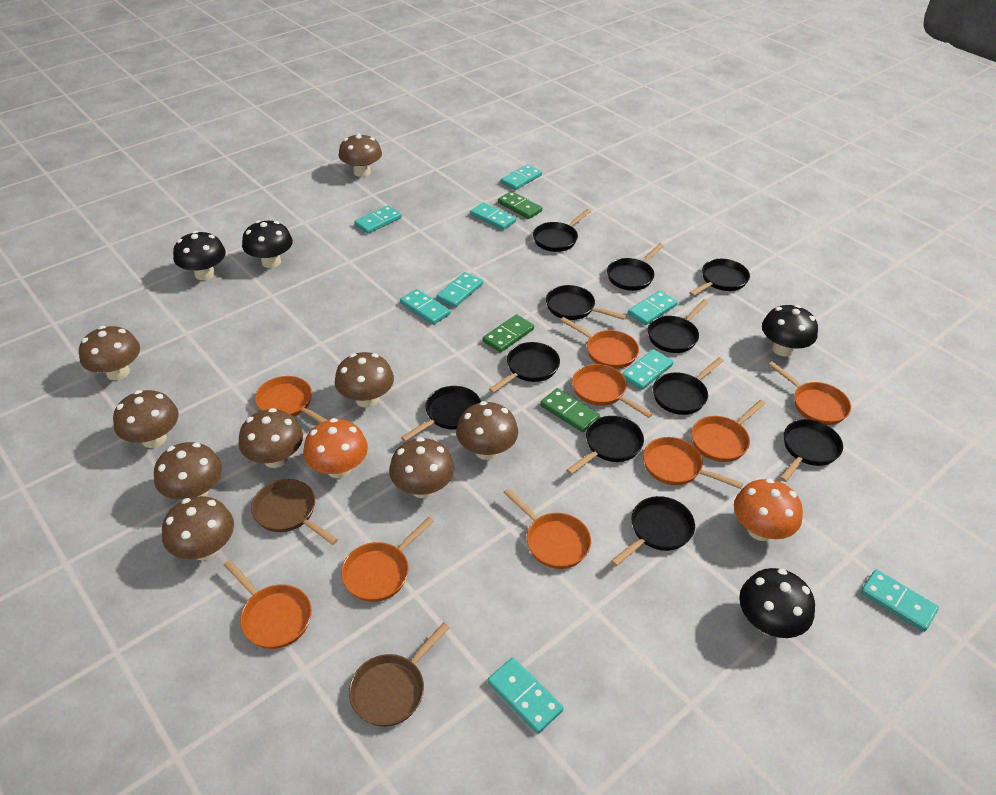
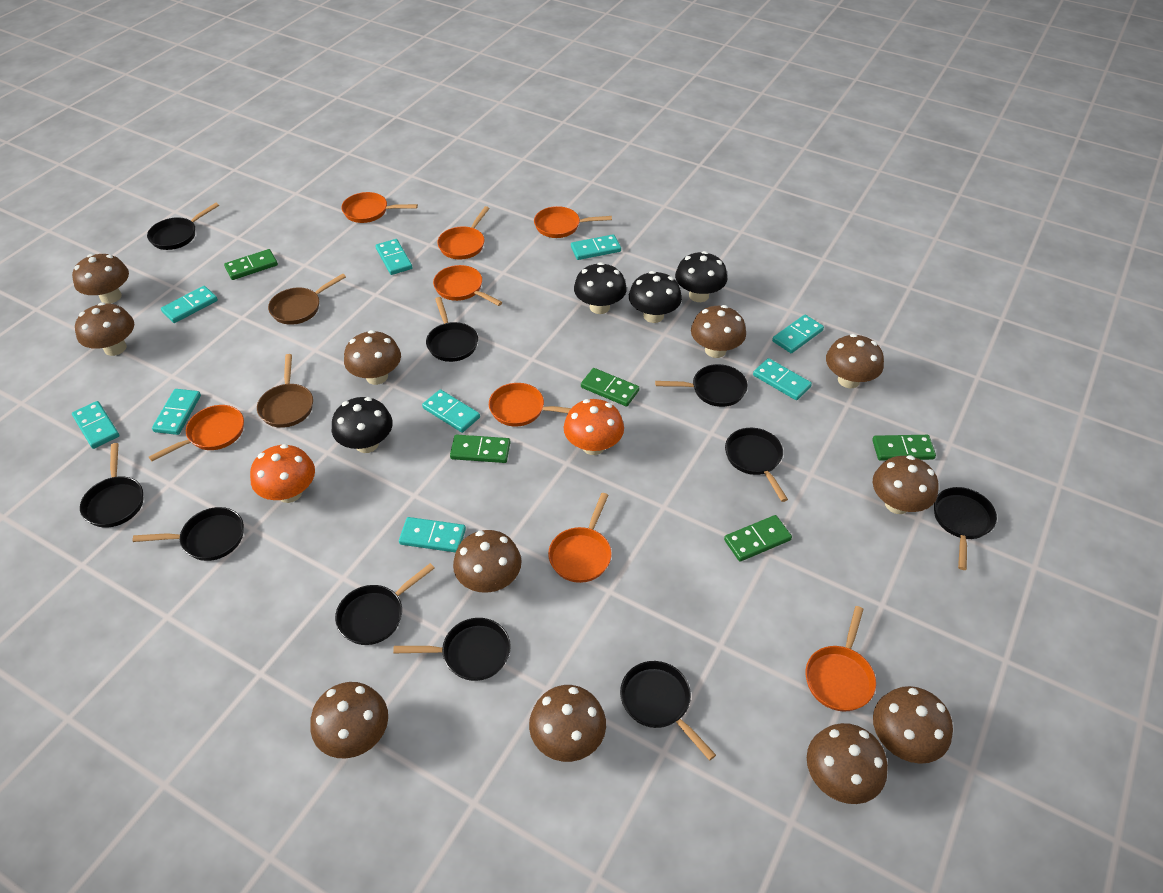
black pan: 11 -> 10
brown mushroom: 9 -> 11
green domino: 3 -> 5
orange pan: 9 -> 8

